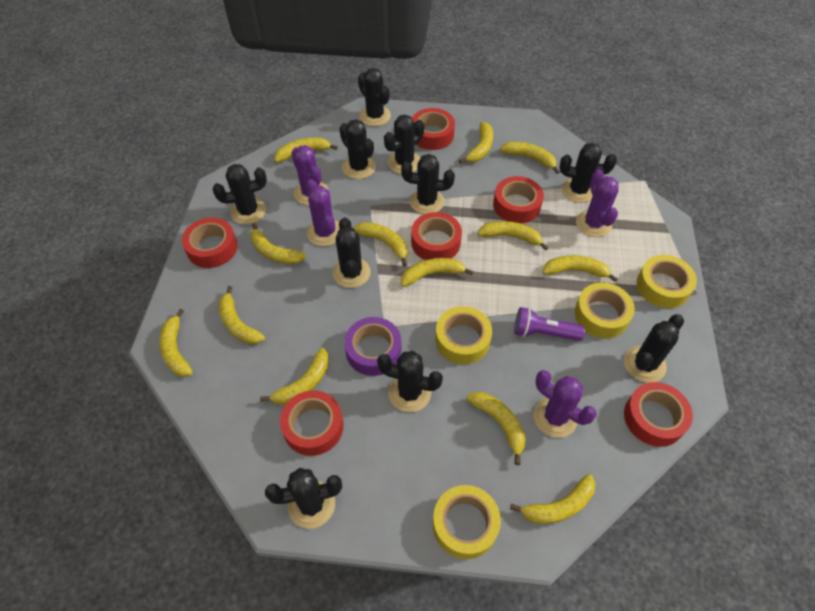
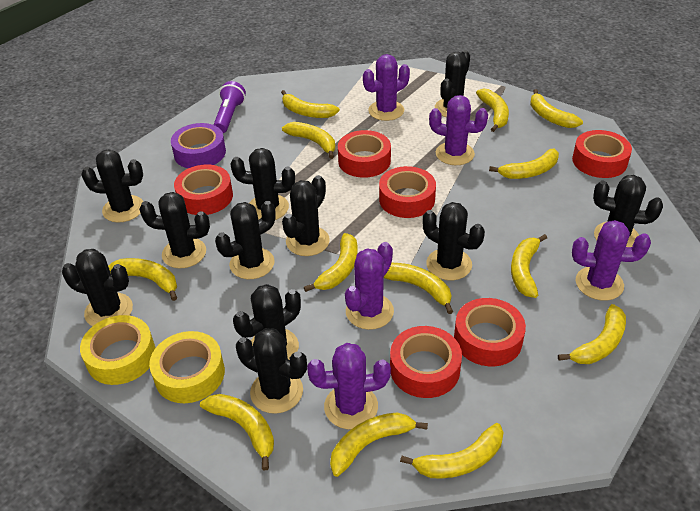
black cactus: 10 -> 11
purple cactus: 4 -> 5
yellow tape: 4 -> 2

